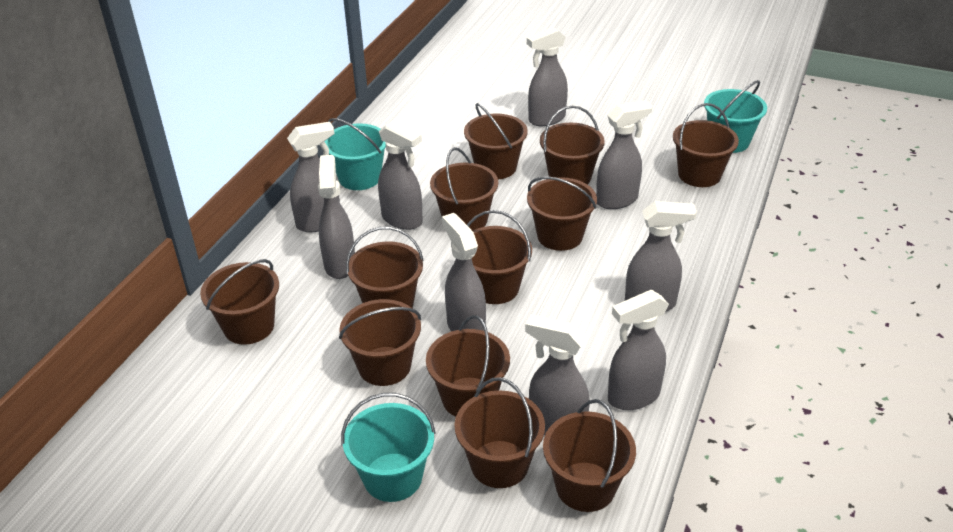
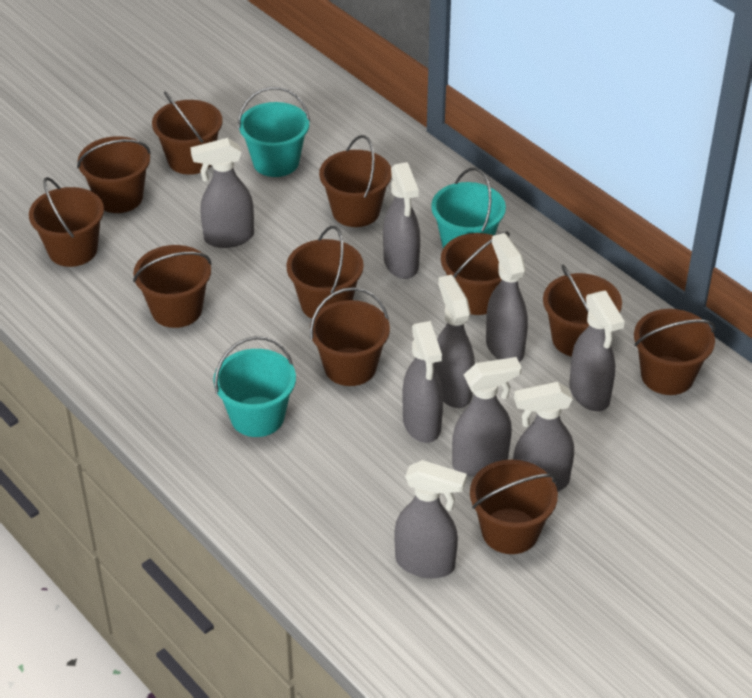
brown bucket: 12 -> 11

